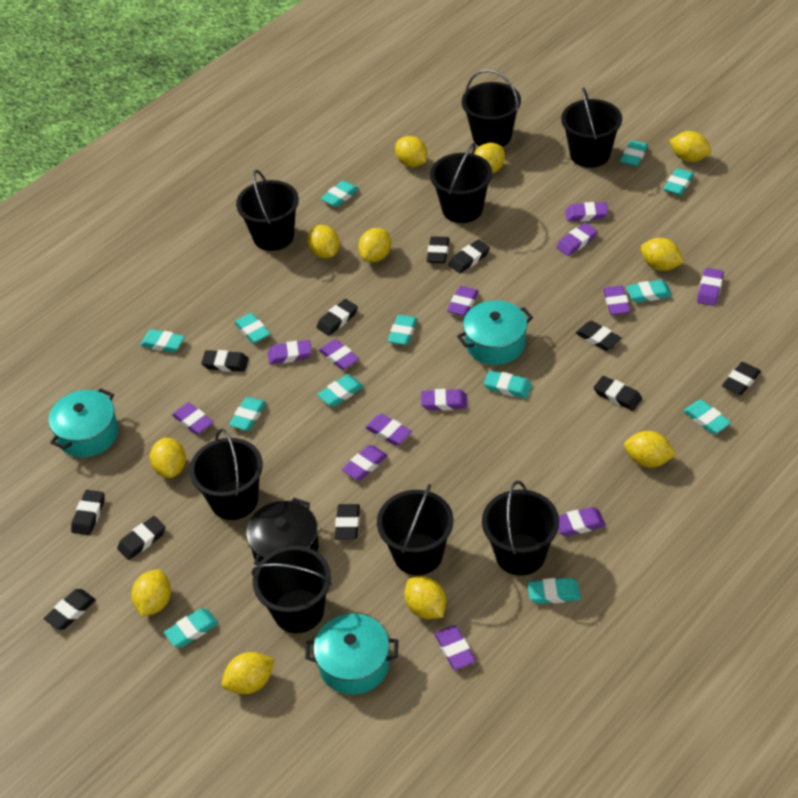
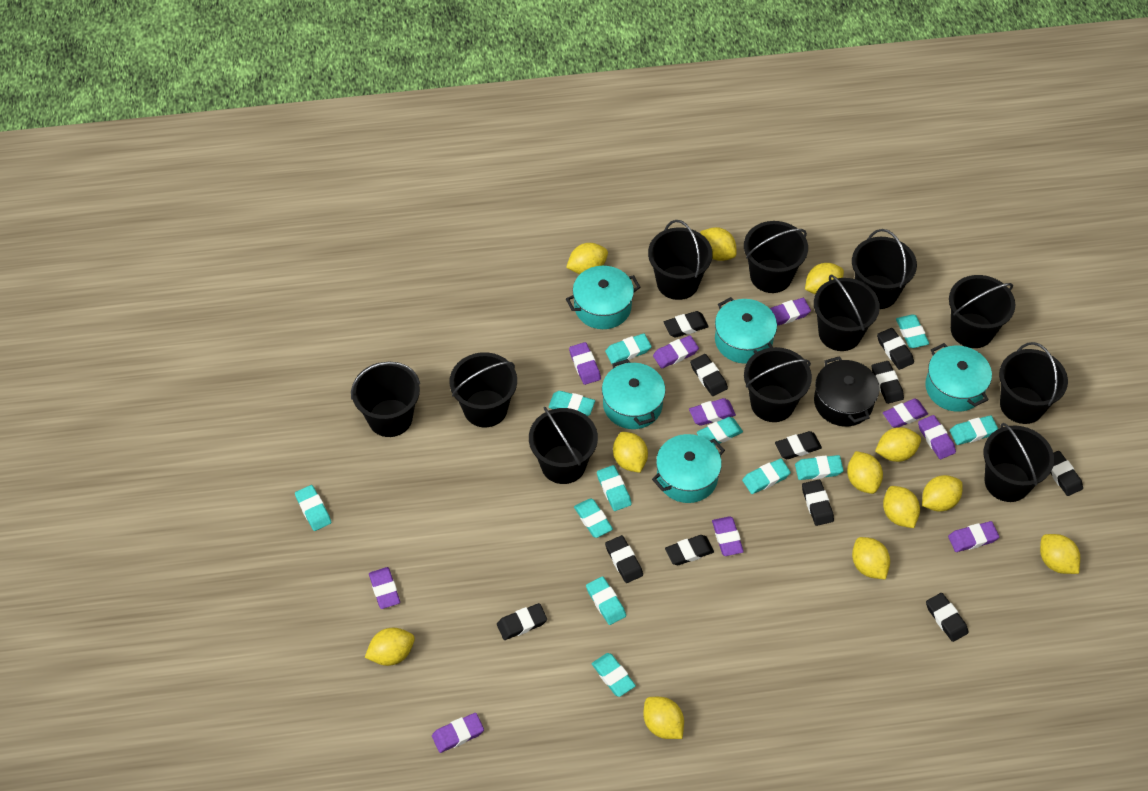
black bucket: 8 -> 11
purple eraser: 13 -> 10
turquoise eraser: 13 -> 12
turquoise pot: 3 -> 5
yellow lemon: 11 -> 12

